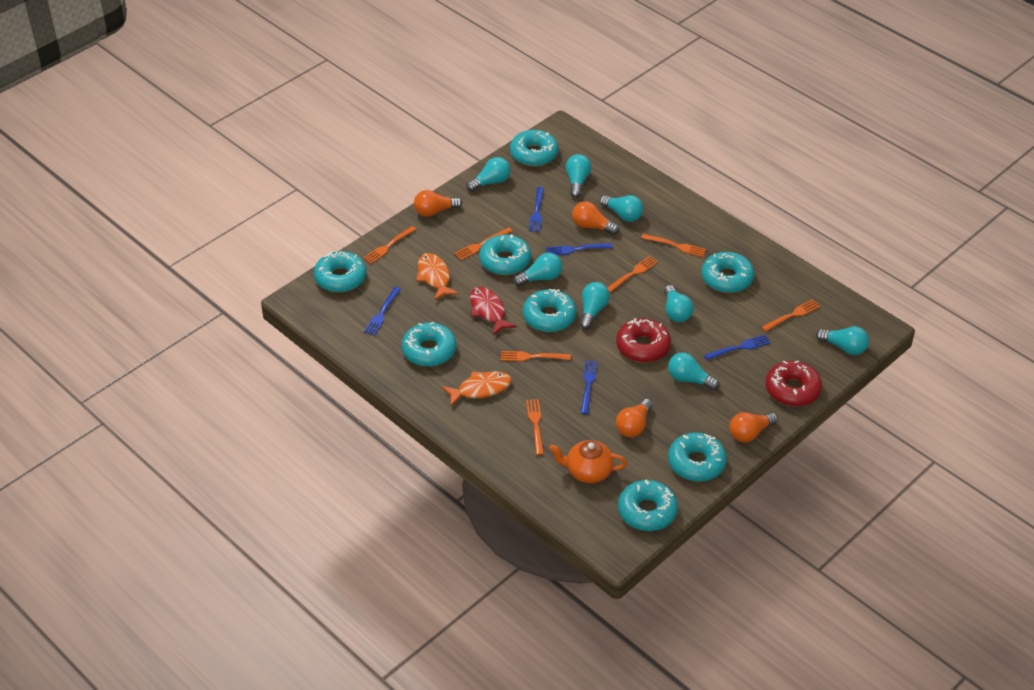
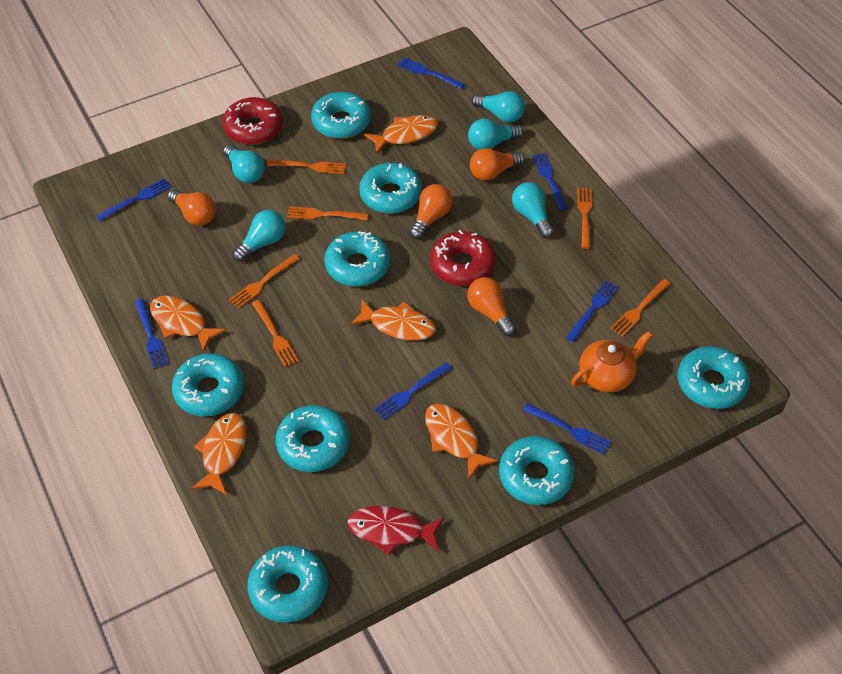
blue fork: 5 -> 7
orange fish: 2 -> 5
orange fork: 7 -> 6
turquoise light bulb: 8 -> 5

